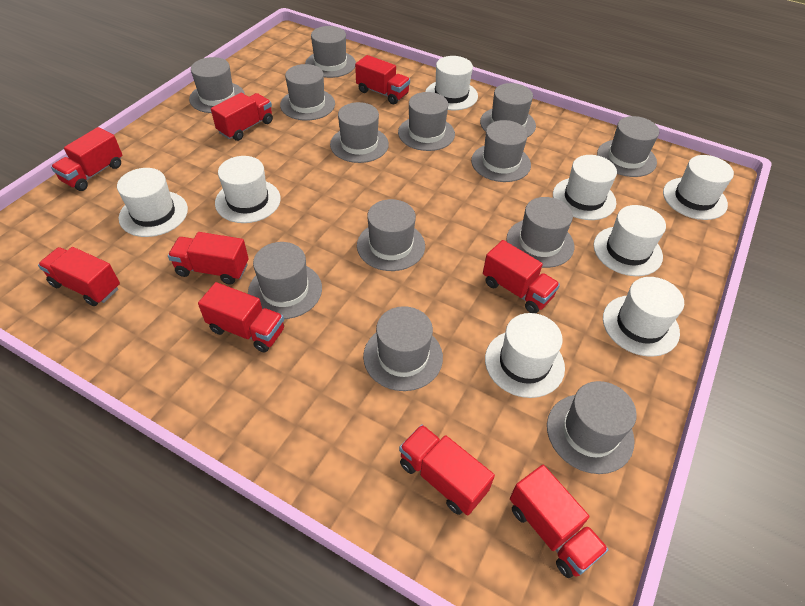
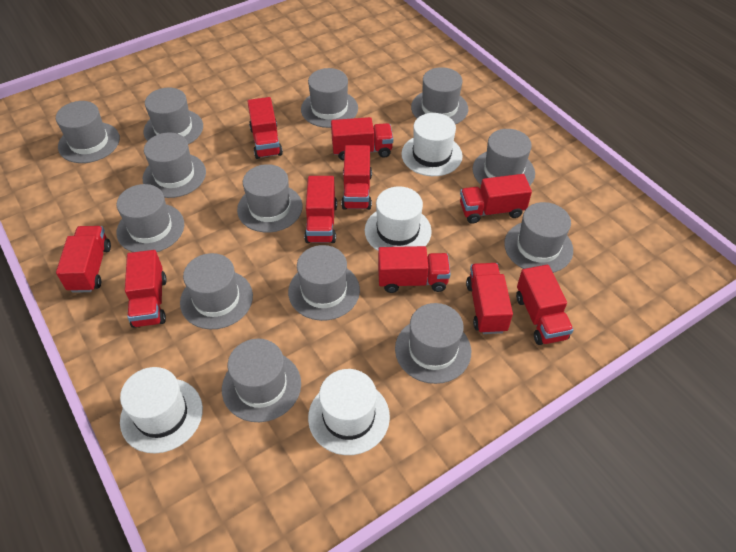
red truck: 9 -> 10
white hat: 8 -> 4

